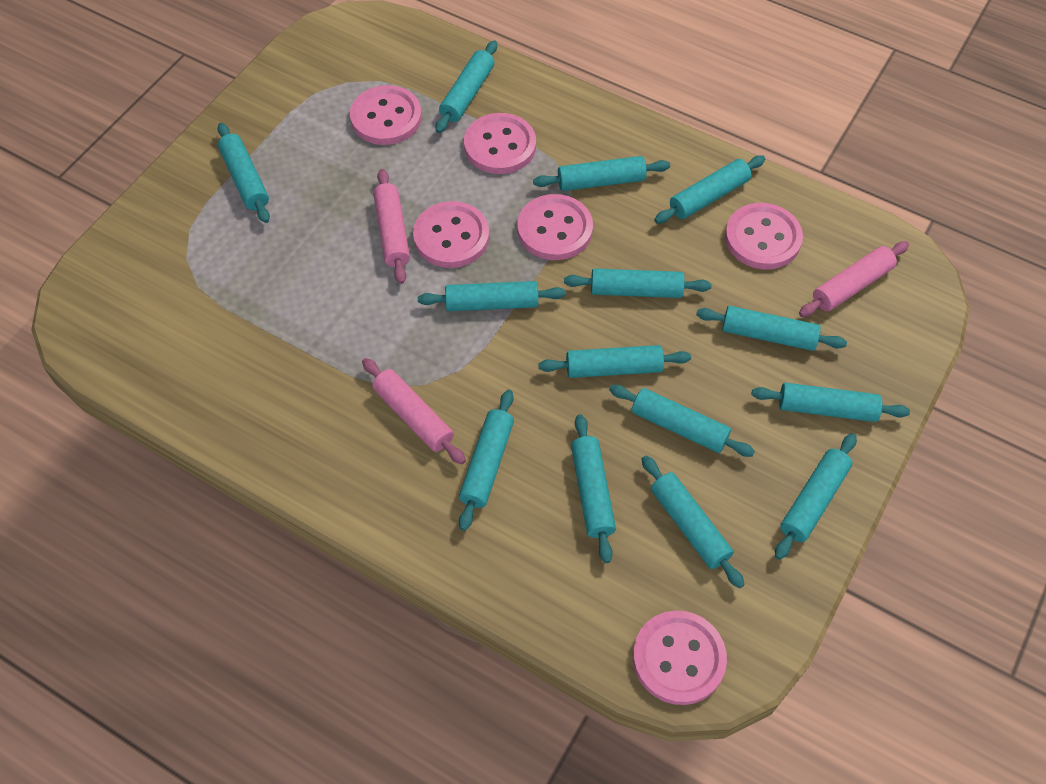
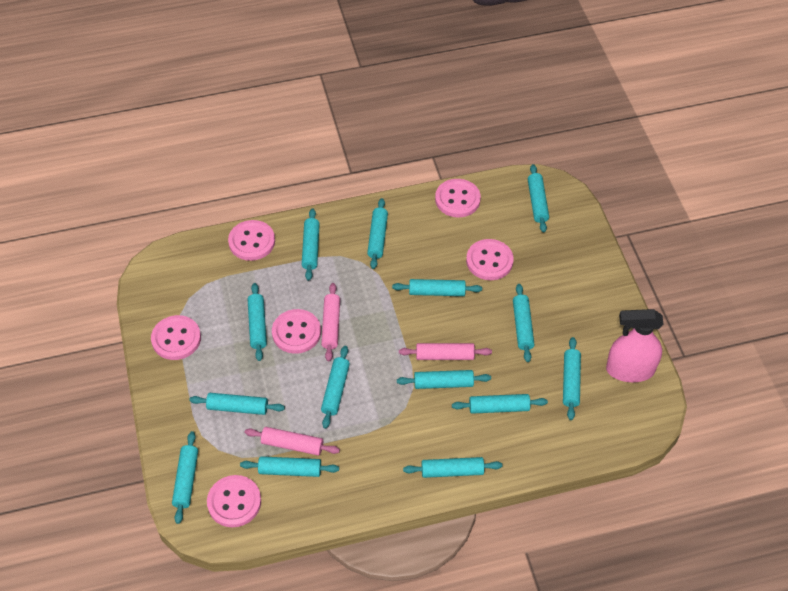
pink spray bottle: 0 -> 1

